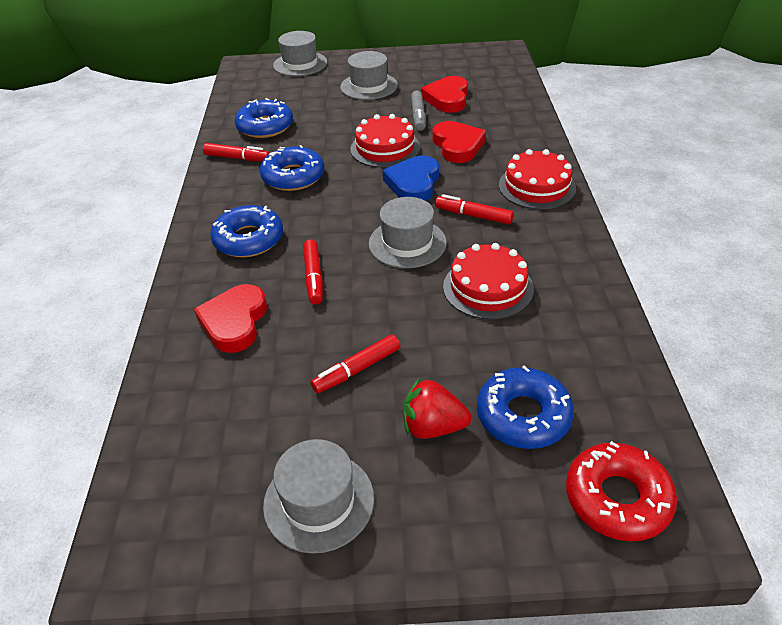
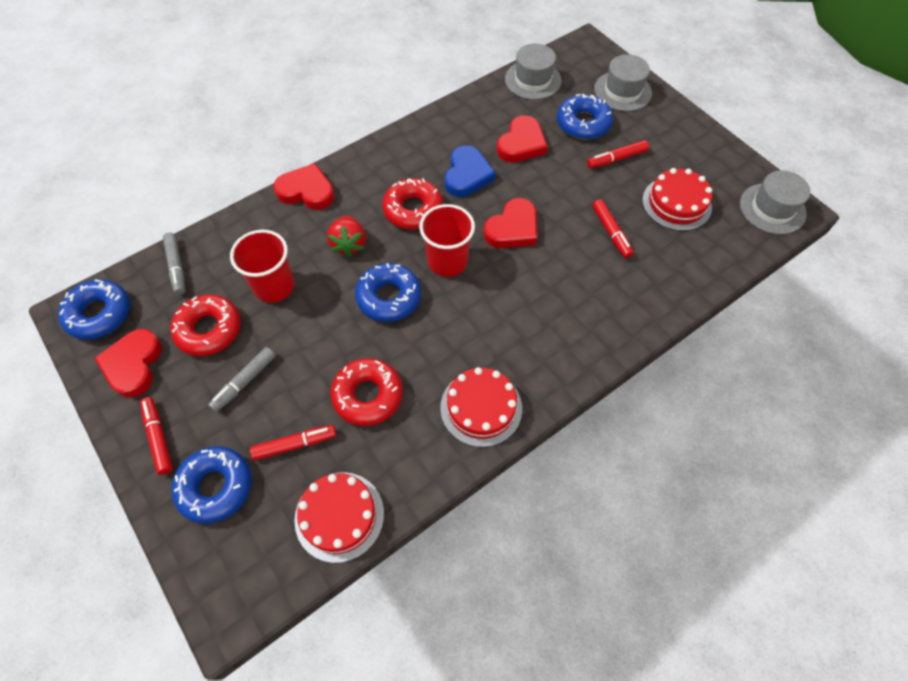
grey hat: 4 -> 3
grey marker: 1 -> 2
red cup: 0 -> 2
red donut: 1 -> 3
red heart: 3 -> 4

